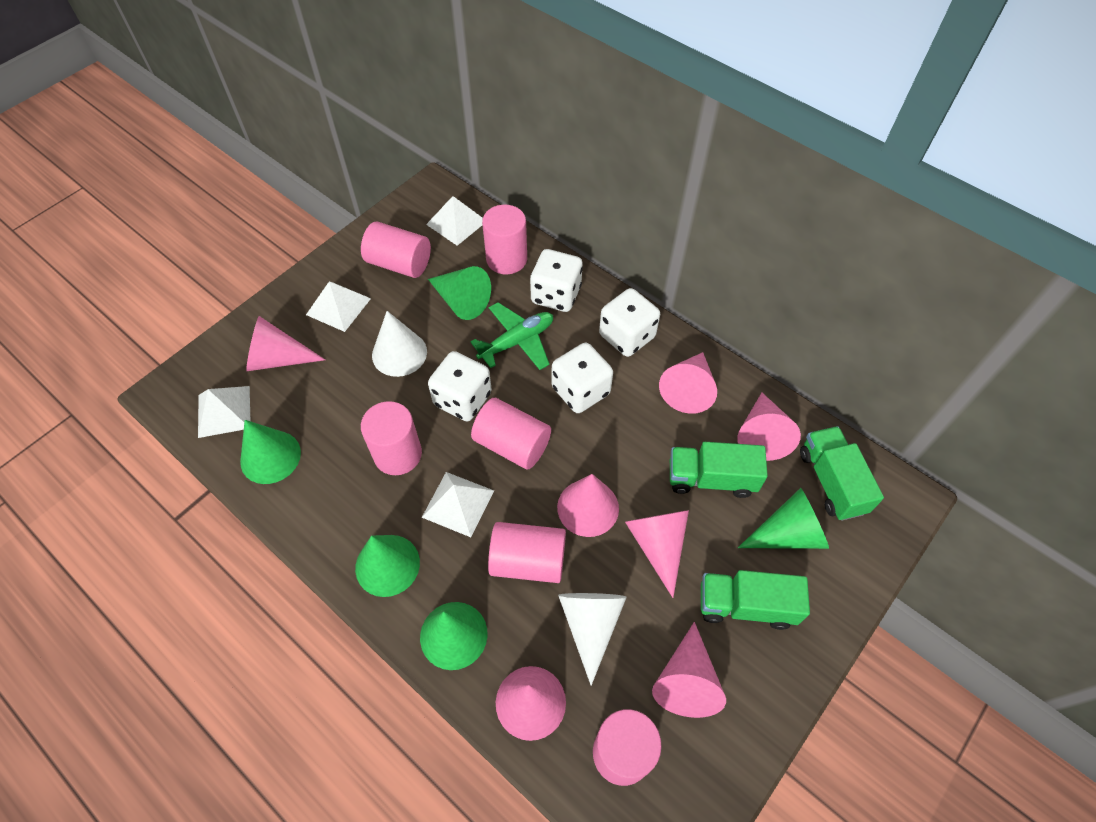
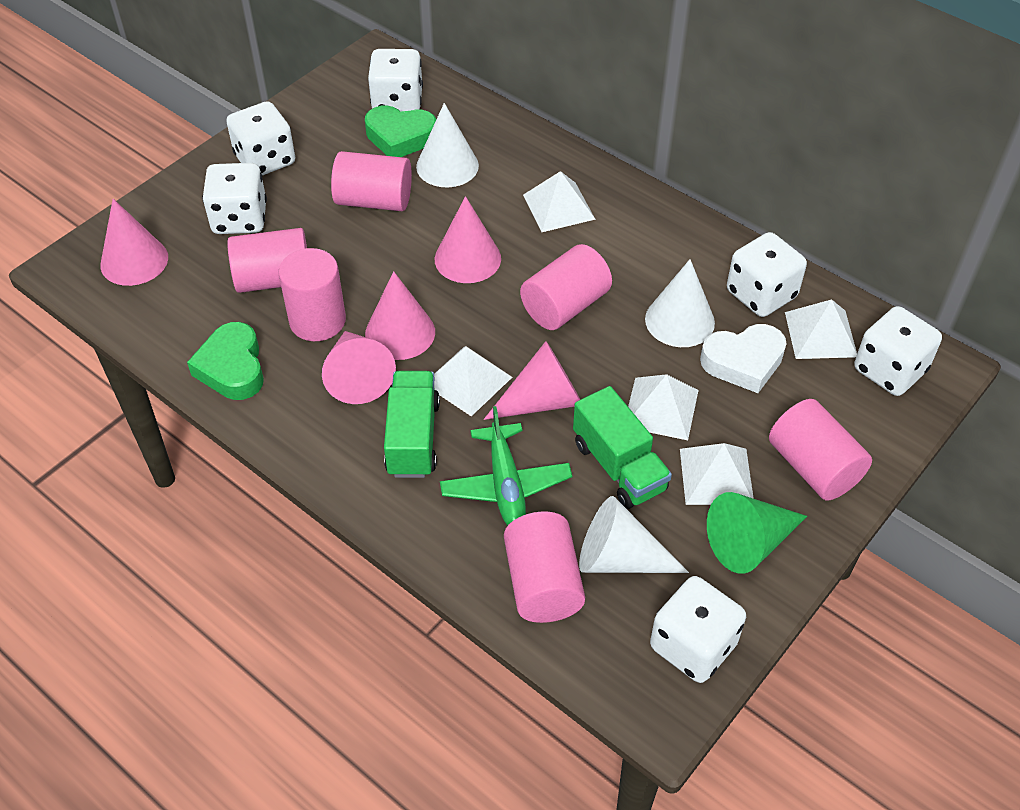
green cone: 5 -> 1
green heart: 0 -> 2
green truck: 3 -> 2
pink cone: 7 -> 5
white cone: 2 -> 3
white dice: 4 -> 6
white heart: 0 -> 1
white pyramid: 4 -> 5

